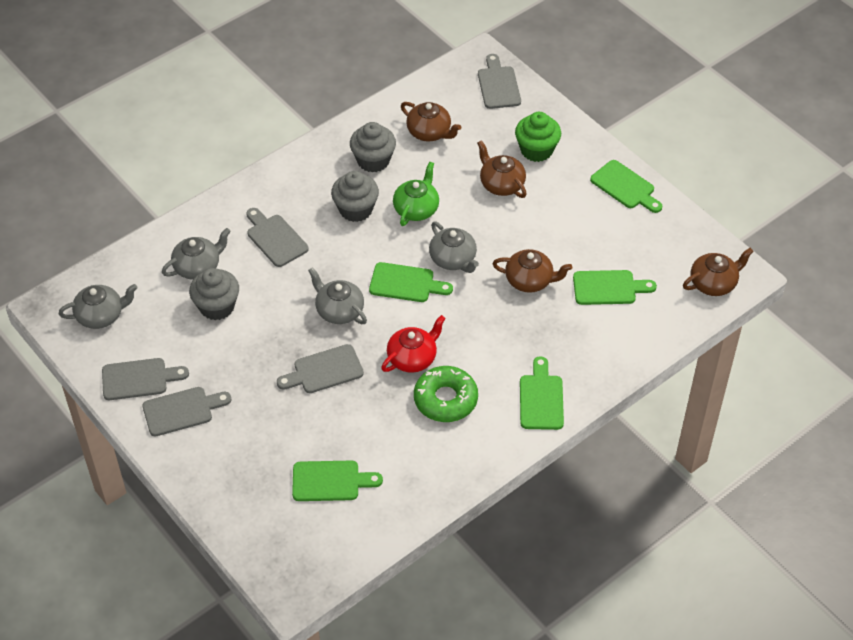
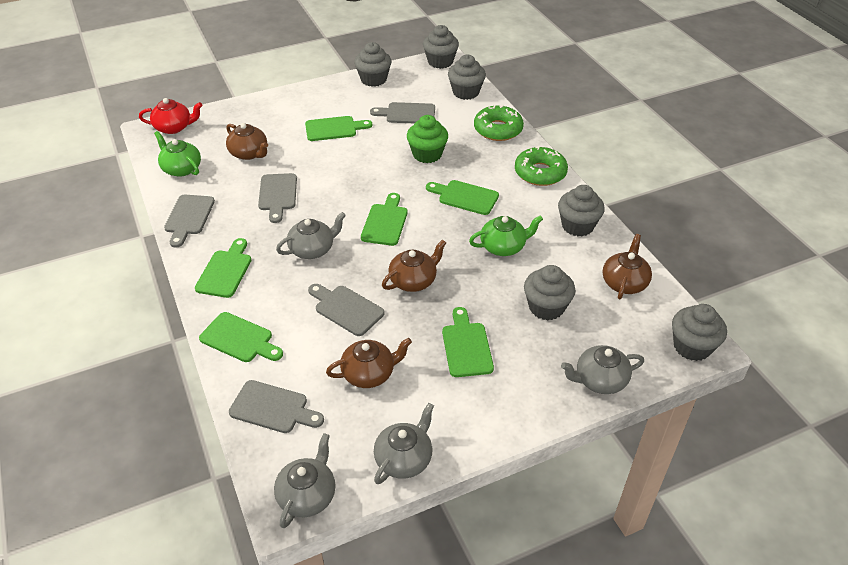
green cutting board: 5 -> 6
green donut: 1 -> 2
green teapot: 1 -> 2
grey cupcake: 3 -> 6

